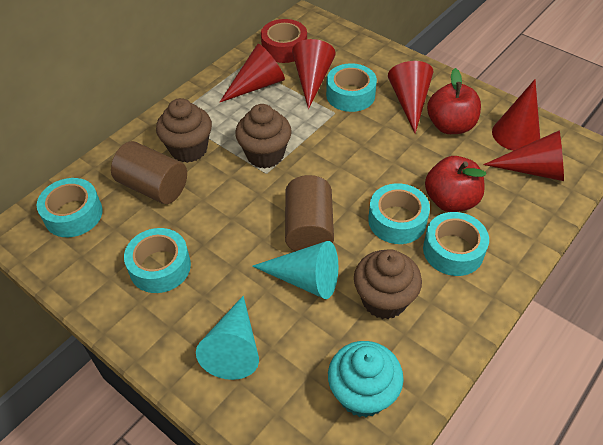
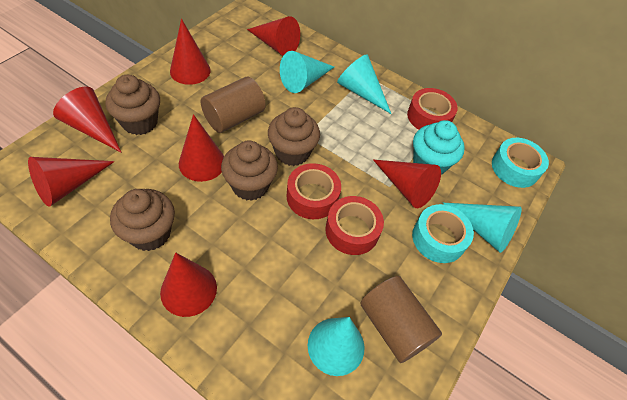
brown cupcake: 3 -> 4
red apple: 2 -> 0
red cone: 5 -> 7
red tape: 1 -> 3
turquoise cone: 2 -> 4
turquoise tape: 5 -> 2

